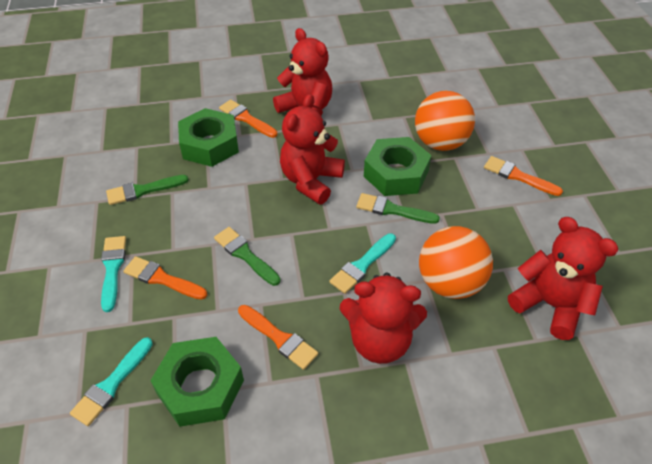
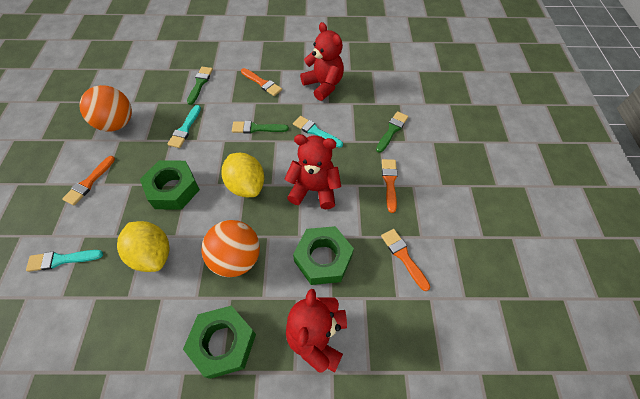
red teddy bear: 4 -> 3
yellow lemon: 0 -> 2

